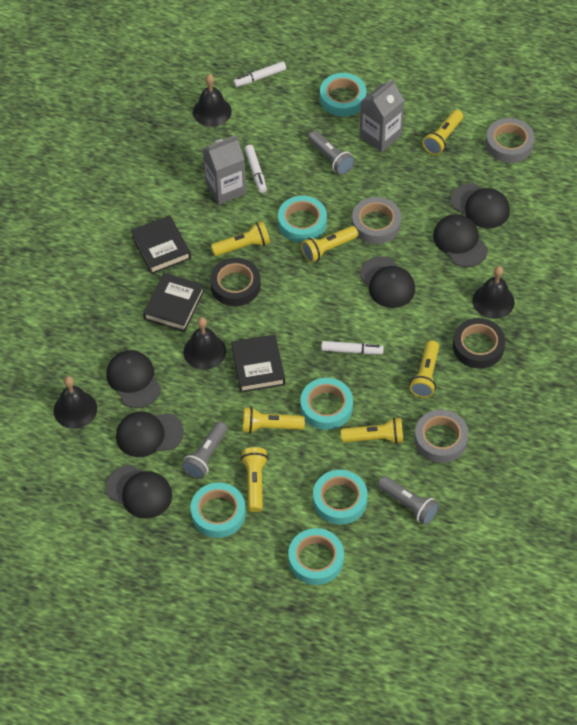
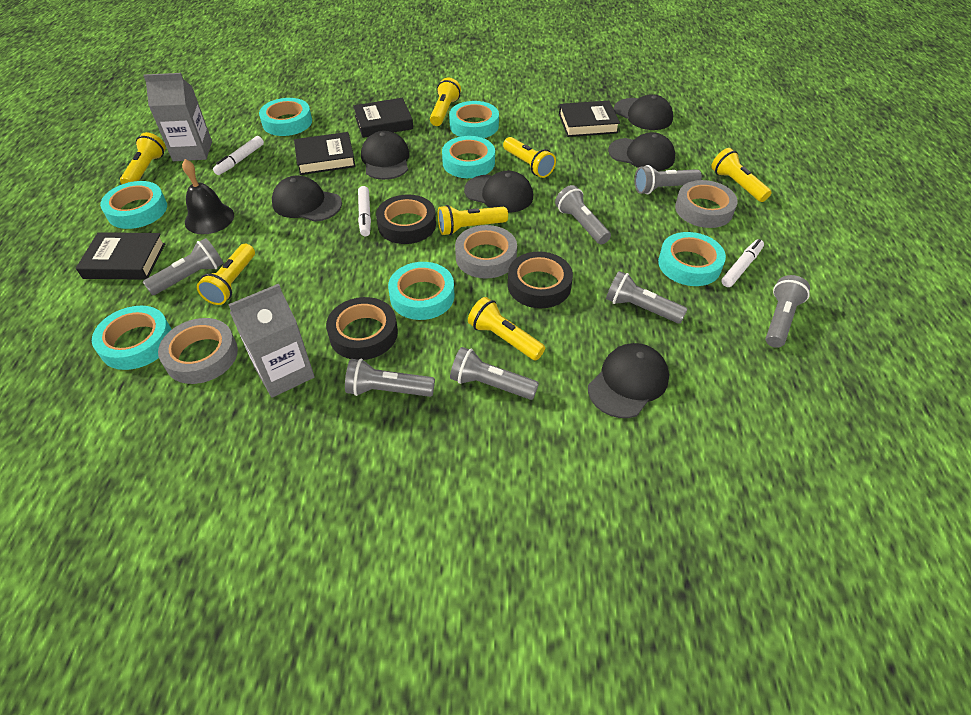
black bell: 4 -> 1
black book: 3 -> 4
black tape: 2 -> 3
grey flashlight: 3 -> 7
turquoise tape: 6 -> 7

